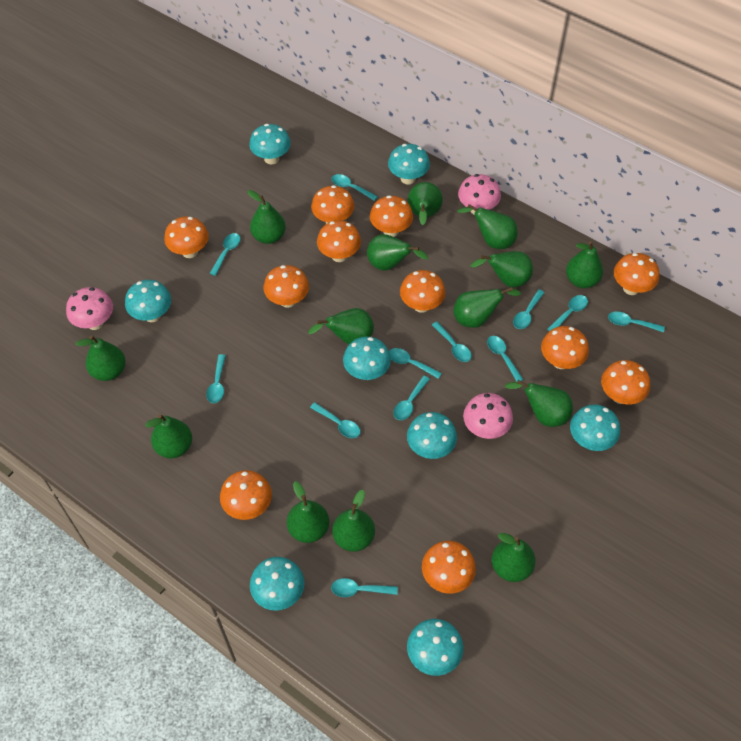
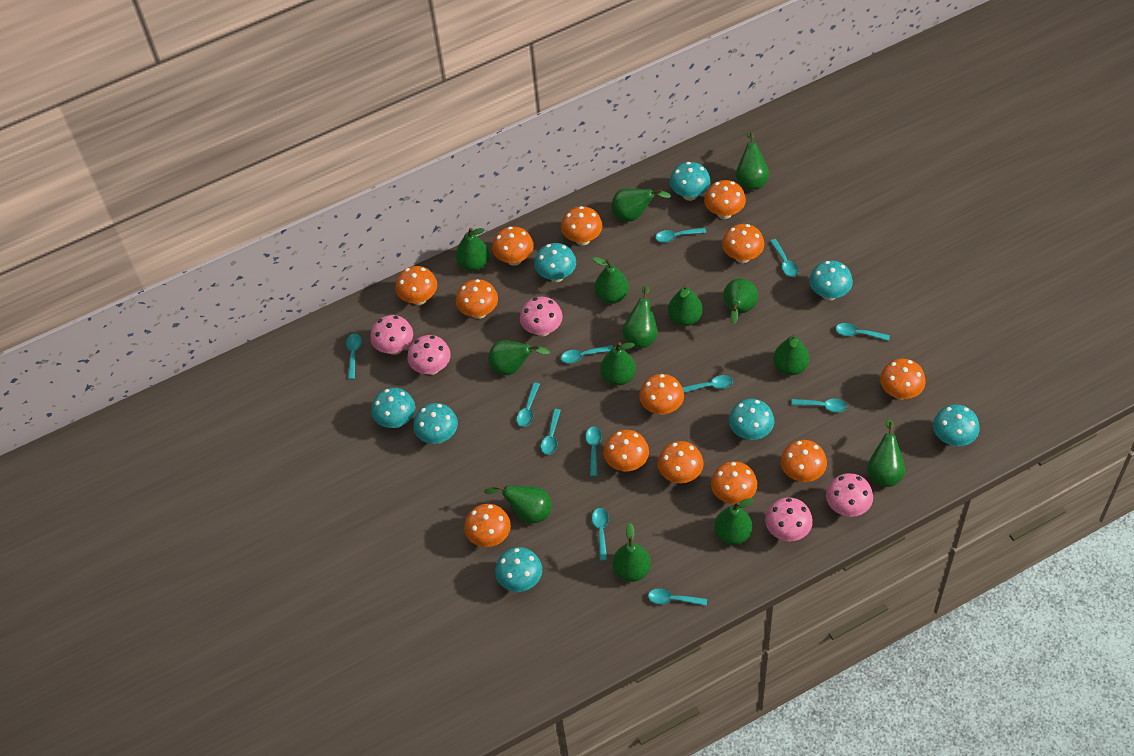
orange mushroom: 11 -> 13
pink mushroom: 3 -> 5

